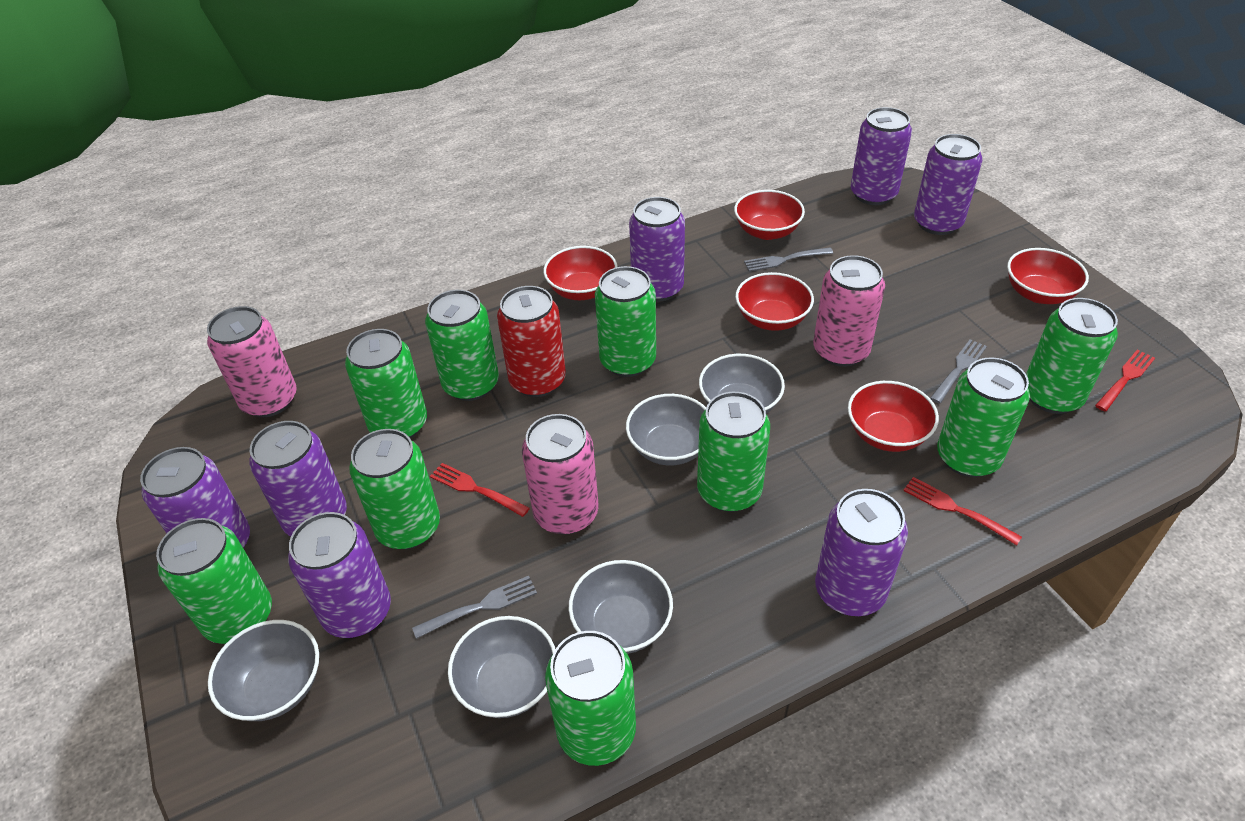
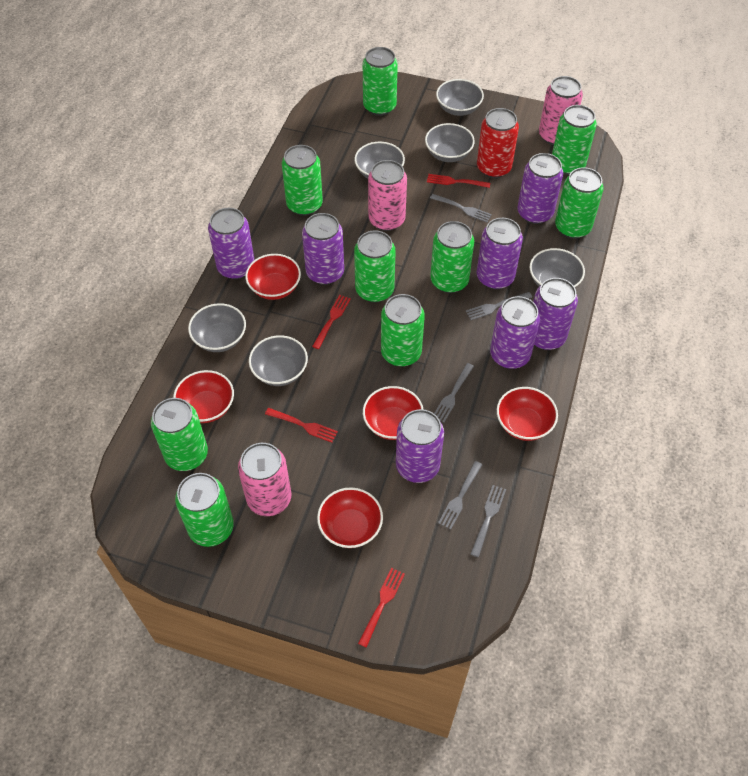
grey bowl: 5 -> 6
grey fork: 3 -> 5
red fork: 3 -> 4

